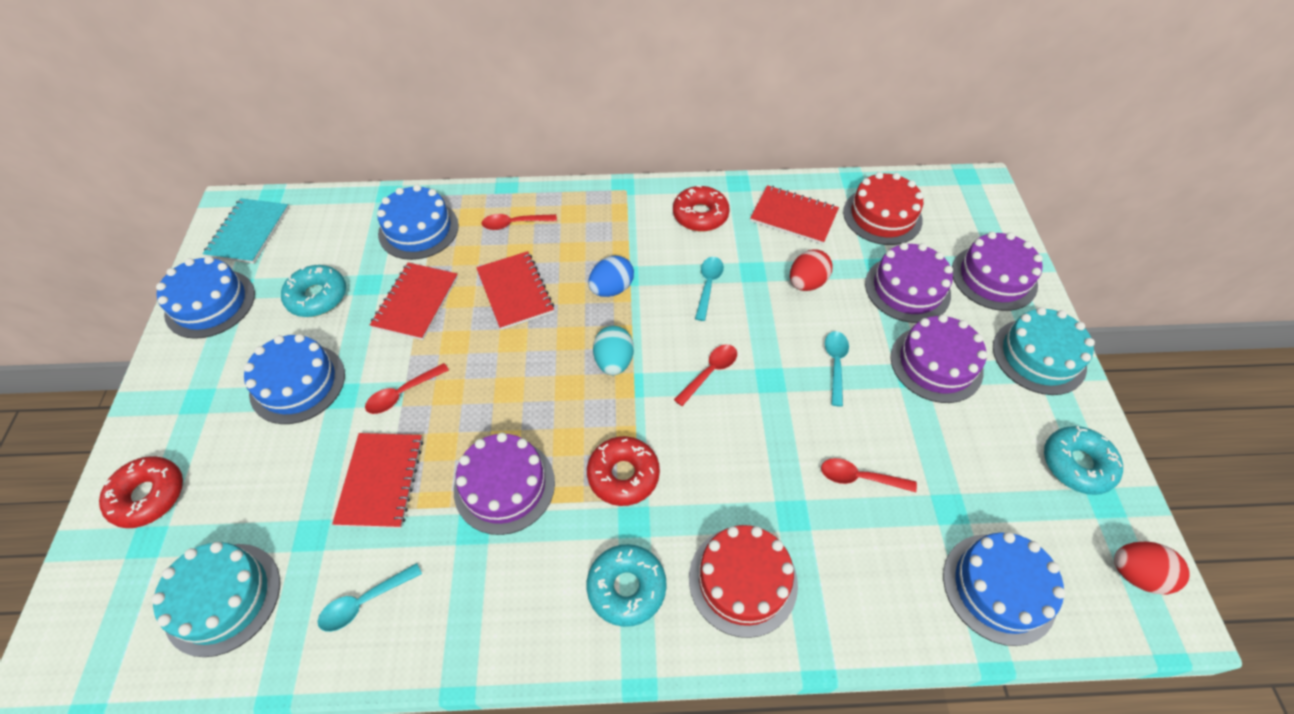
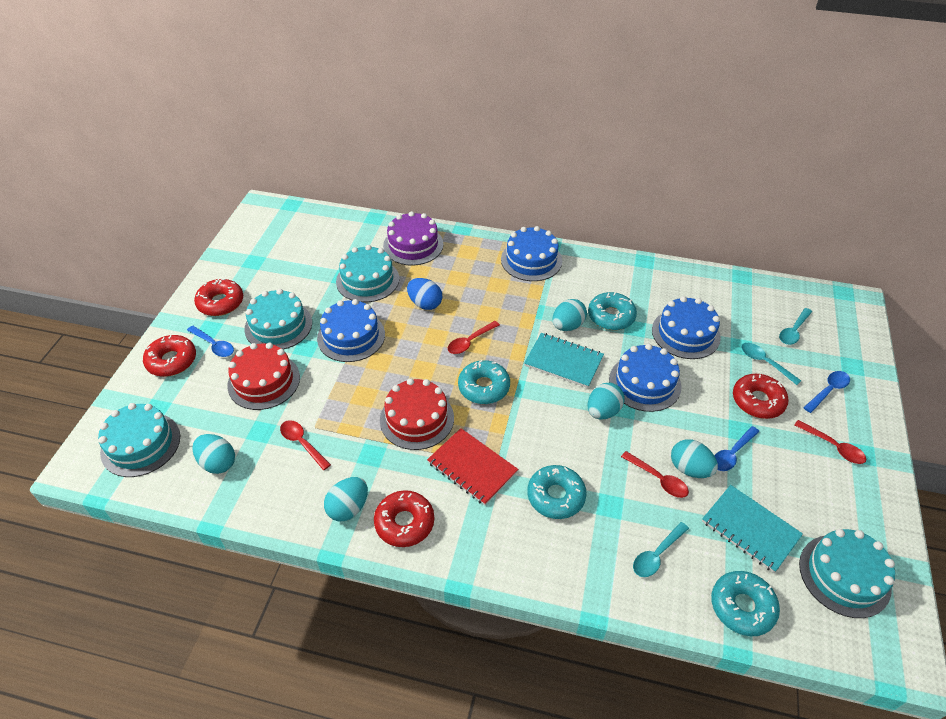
blue spoon: 0 -> 3
purple cake: 4 -> 1
red donut: 3 -> 4
red egg: 2 -> 0
red notebook: 4 -> 1
turquoise cake: 2 -> 4
turquoise donut: 3 -> 4
turquoise egg: 1 -> 5
turquoise notebook: 1 -> 2

